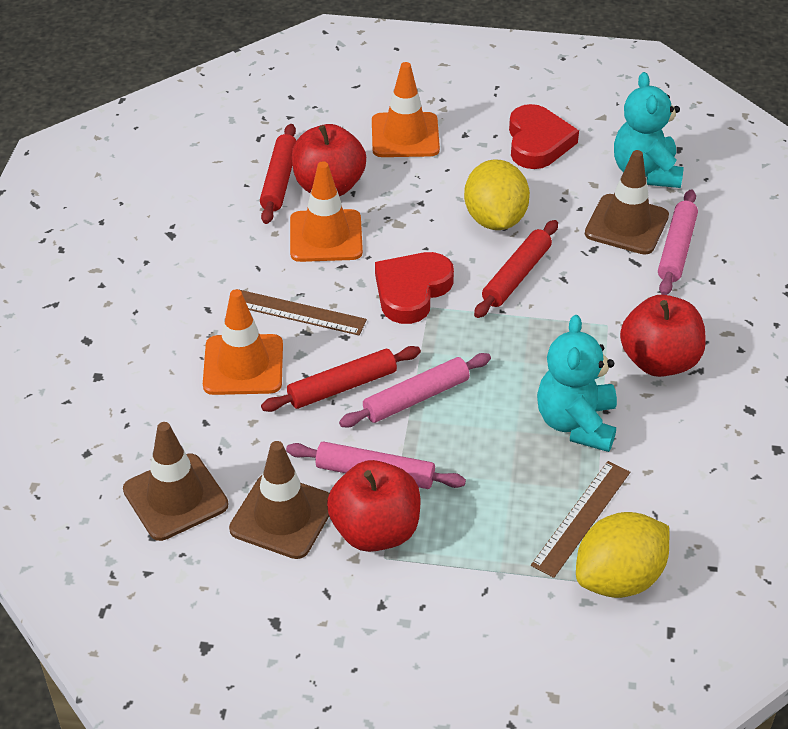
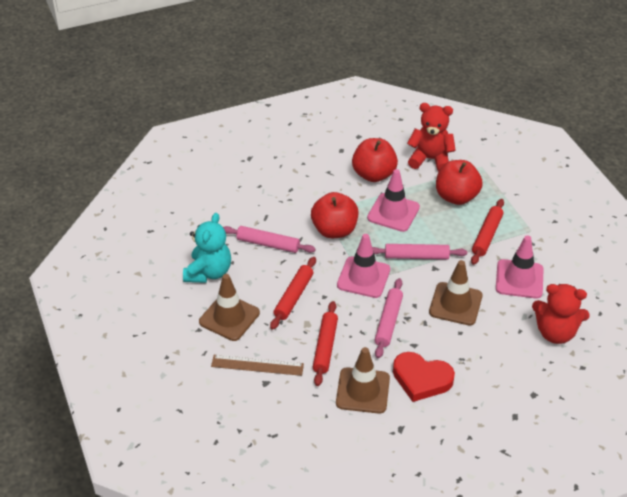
brown ruler: 2 -> 1
orange traffic cone: 3 -> 0
pink traffic cone: 0 -> 3
red heart: 2 -> 1
red teddy bear: 0 -> 2
turquoise teddy bear: 2 -> 1
yellow lemon: 2 -> 0

